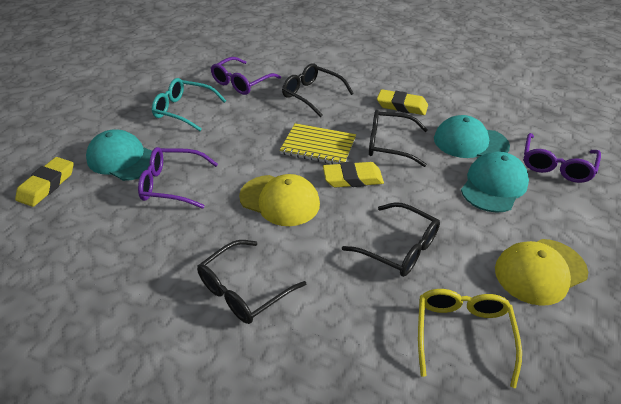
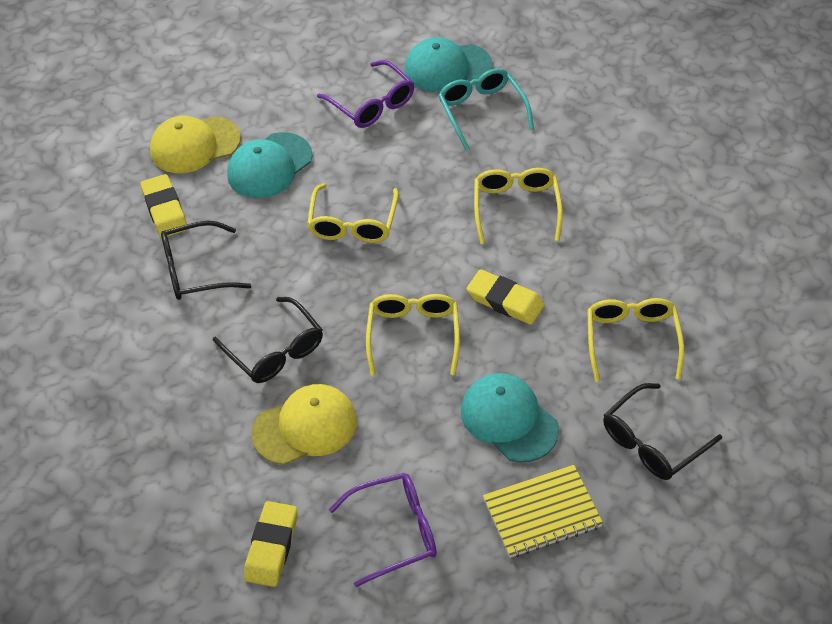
black glasses: 4 -> 3
purple glasses: 3 -> 2
yellow glasses: 1 -> 4

